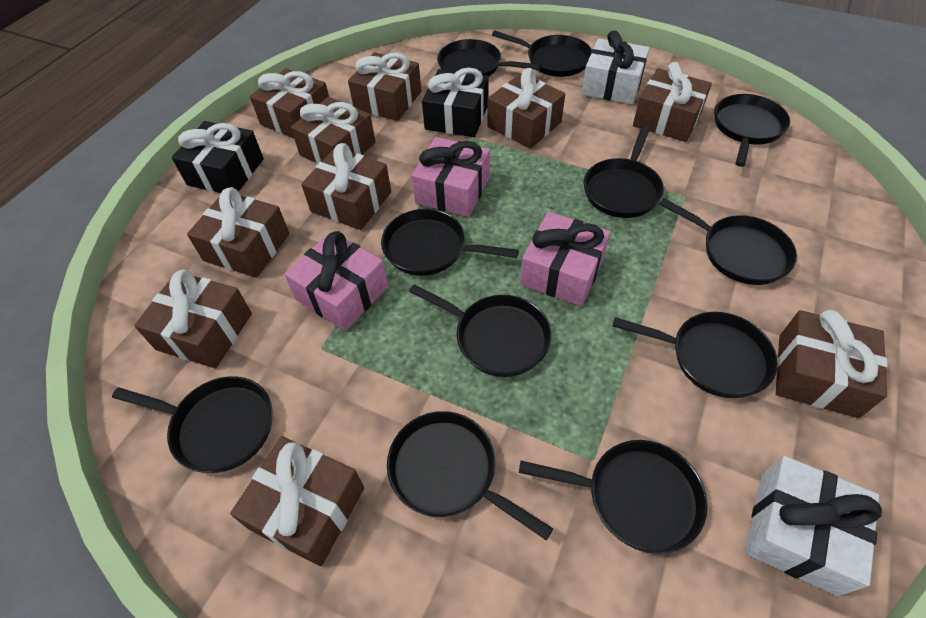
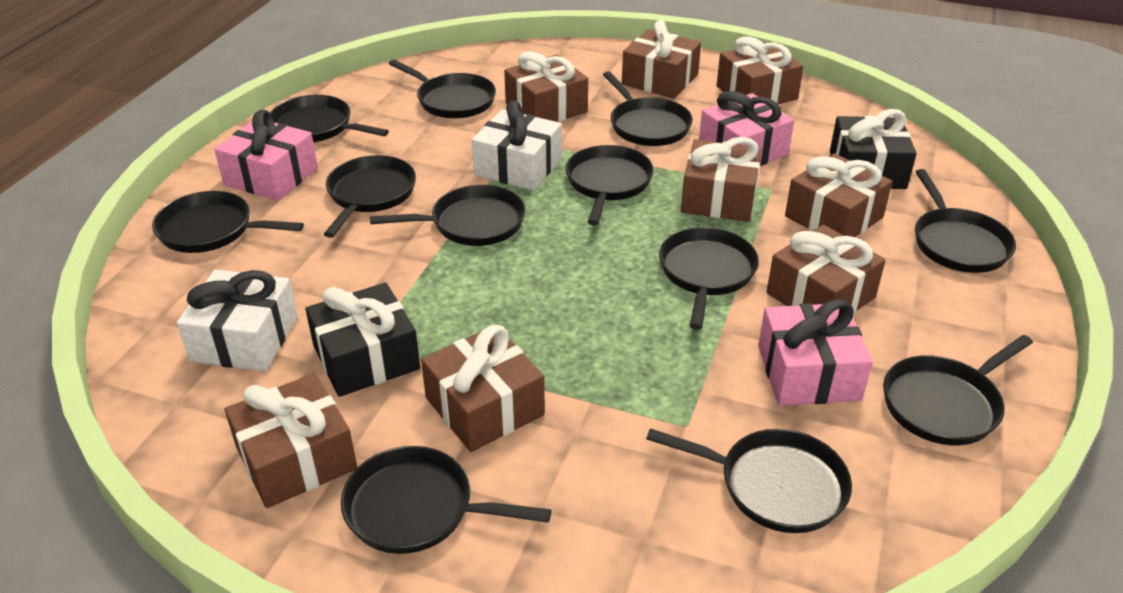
black pan: 11 -> 12
brown gift: 10 -> 8

